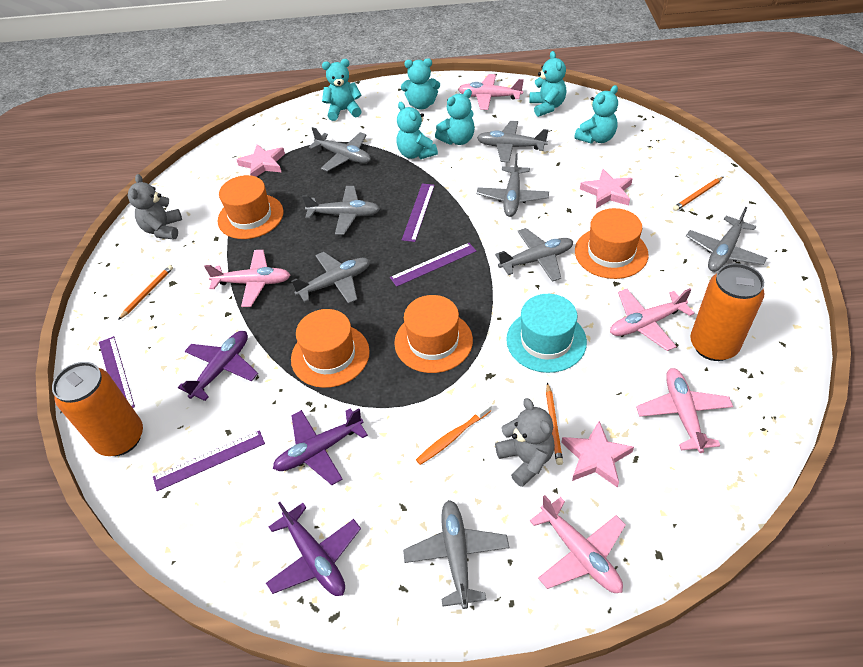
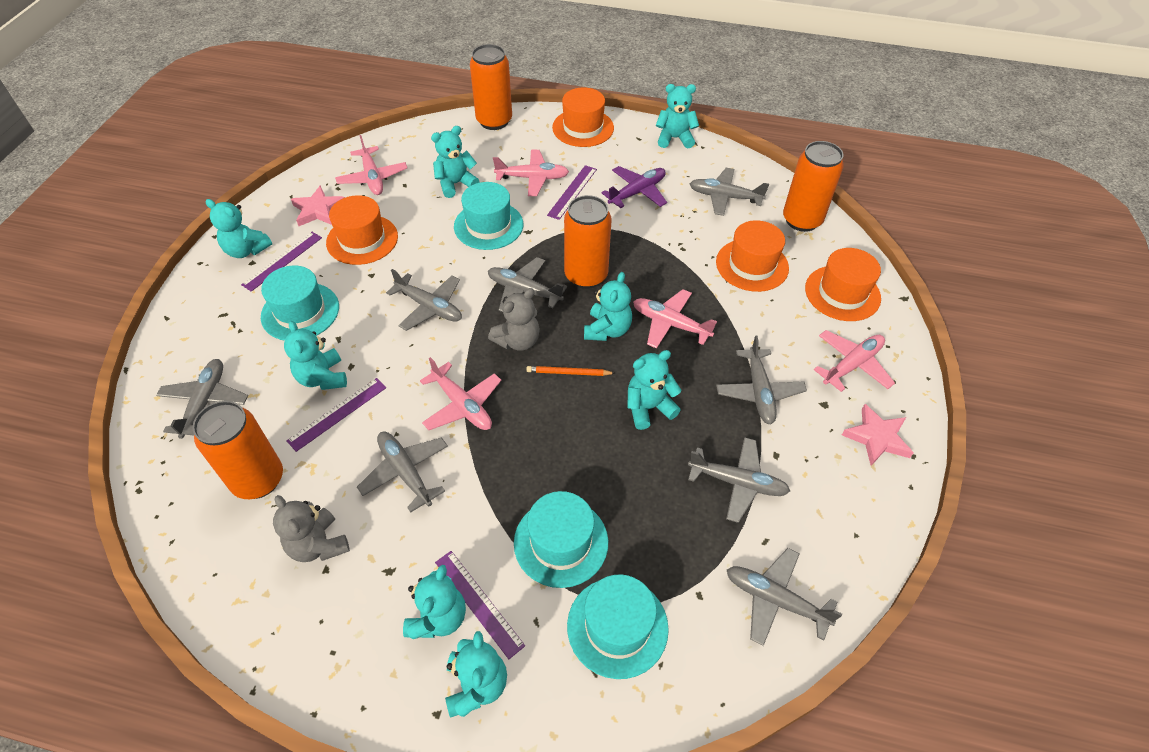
orange can: 2 -> 4
orange pencil: 3 -> 1
orange toothbrush: 1 -> 0
pink star: 3 -> 2
purple plane: 3 -> 1
turquoise hat: 1 -> 4
turquoise teddy bear: 6 -> 8

